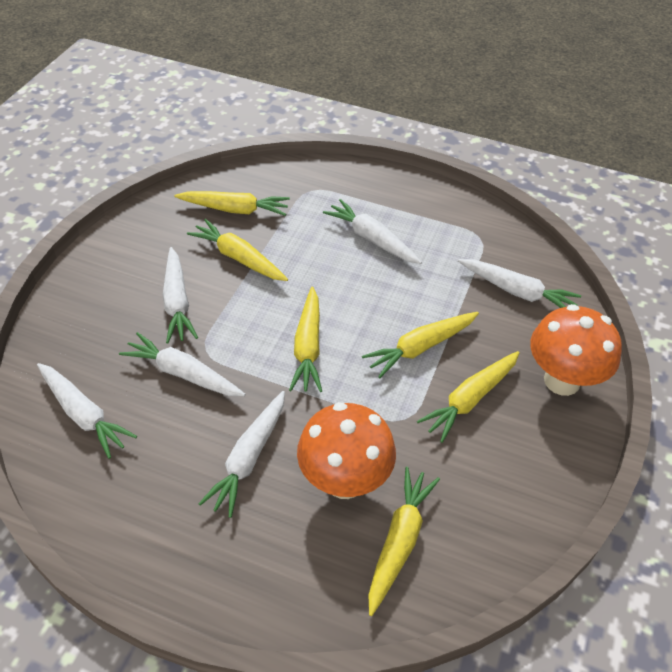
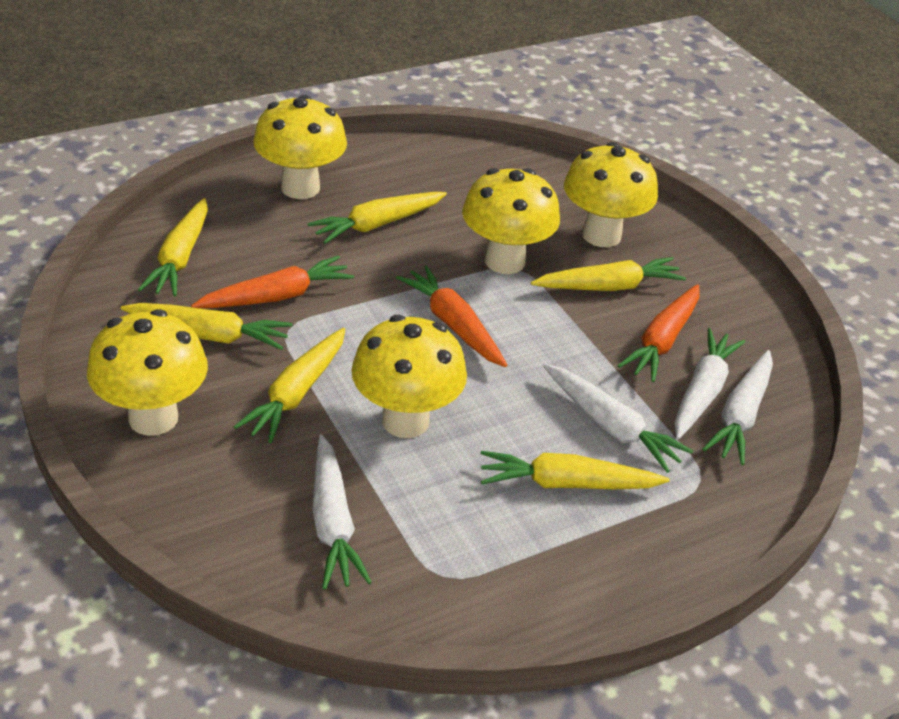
orange carrot: 0 -> 3
orange mushroom: 2 -> 0
white carrot: 6 -> 4
yellow mushroom: 0 -> 5

